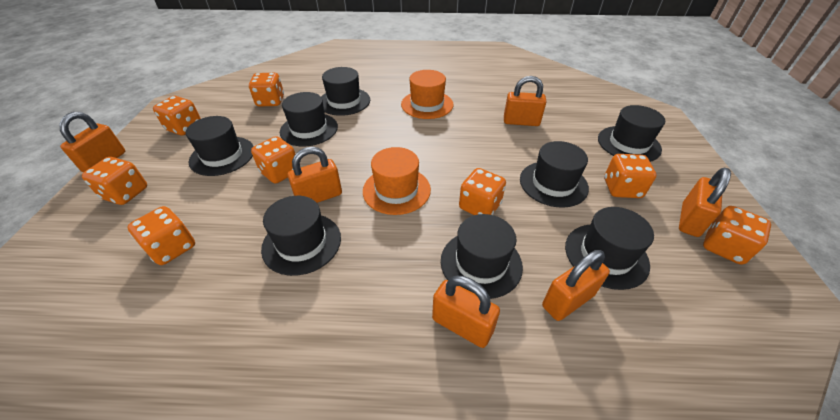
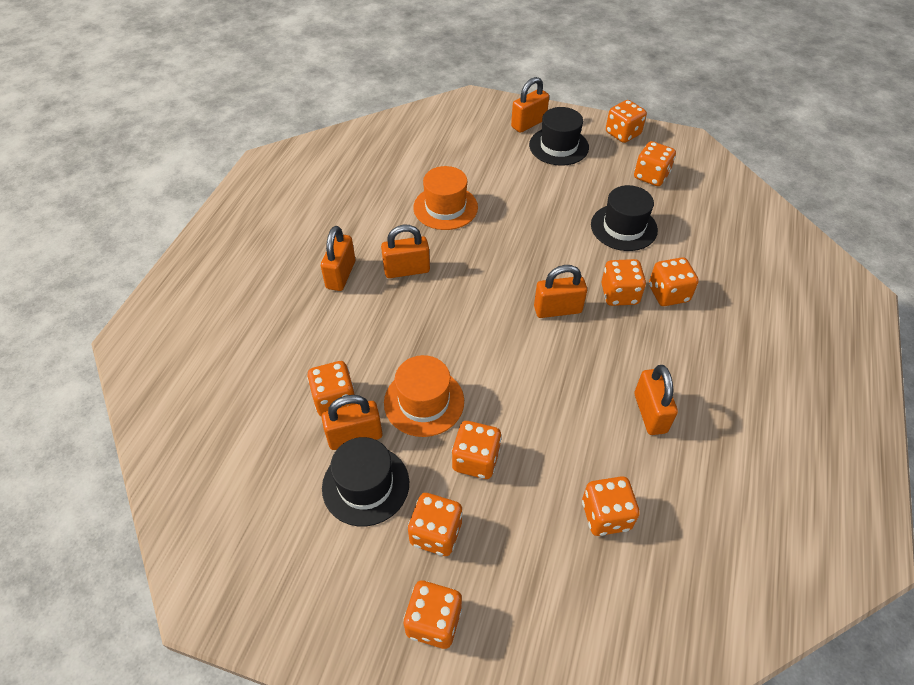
black hat: 8 -> 3
orange dice: 8 -> 9

